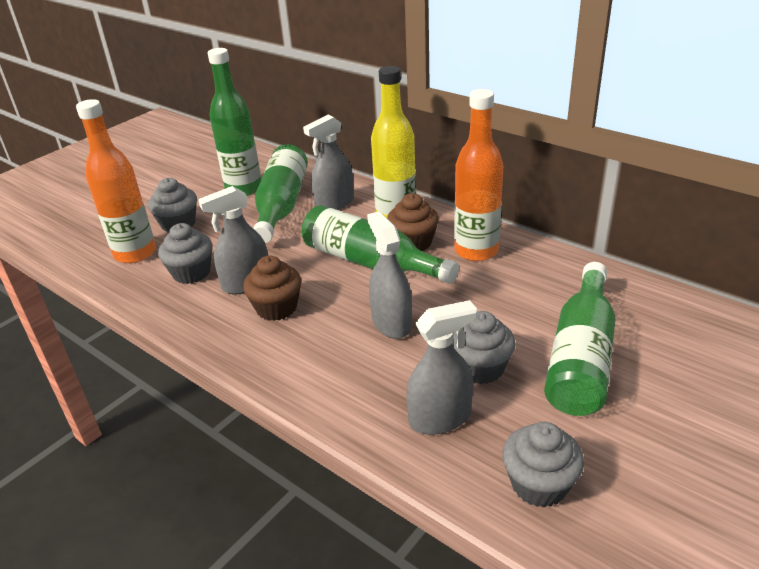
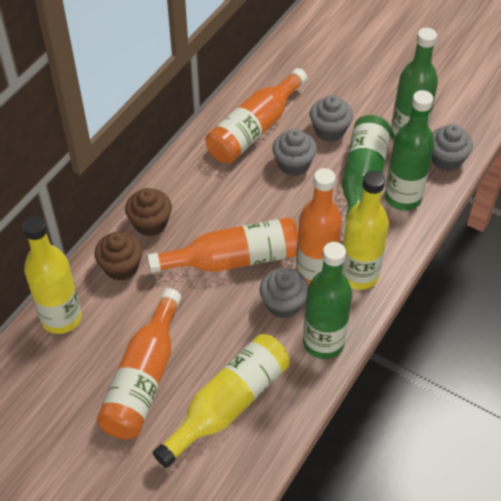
grey spray bottle: 4 -> 0
orange bottle: 2 -> 4
yellow bottle: 1 -> 3

